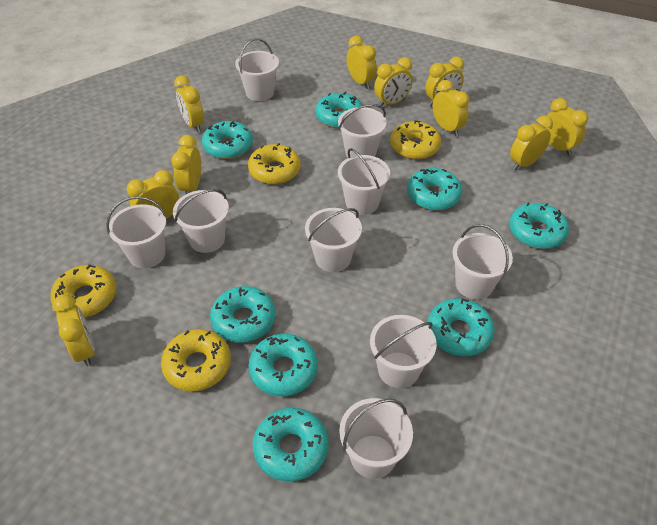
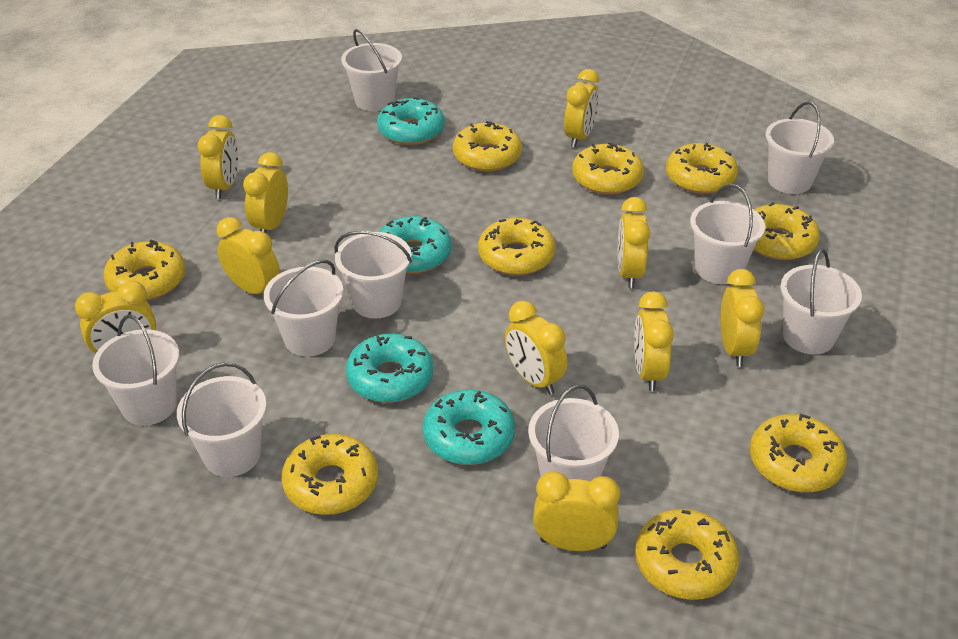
turquoise donut: 8 -> 4
yellow donut: 4 -> 9

